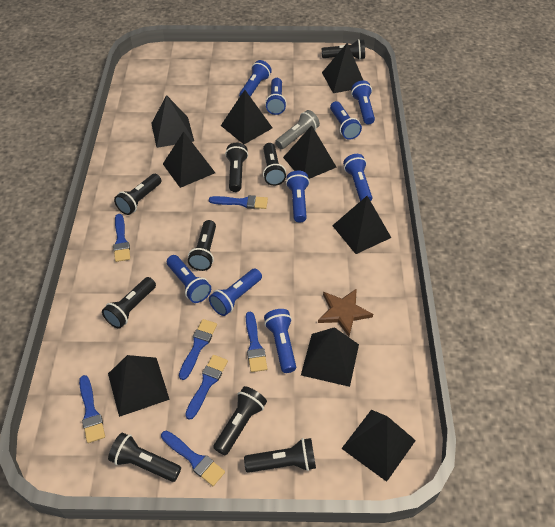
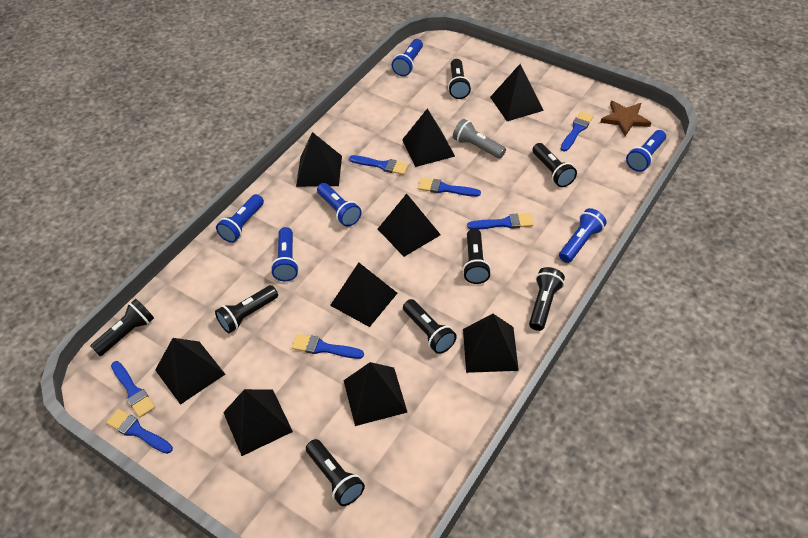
black flashlight: 9 -> 8
blue flashlight: 9 -> 6

